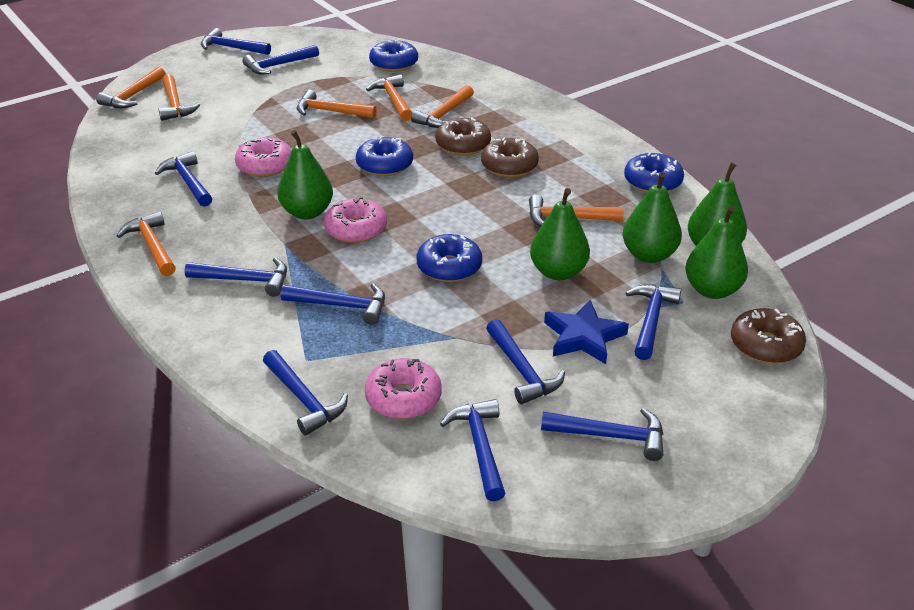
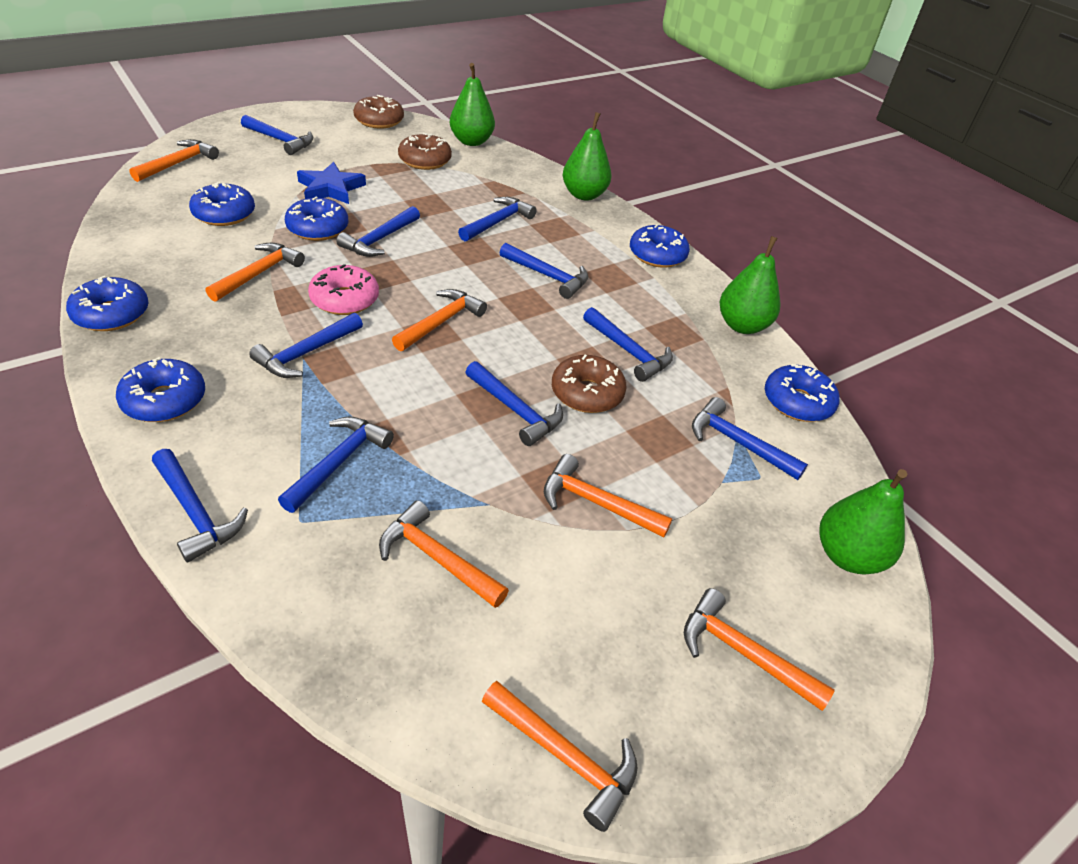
blue donut: 4 -> 6
green pear: 5 -> 4
pink donut: 3 -> 1

